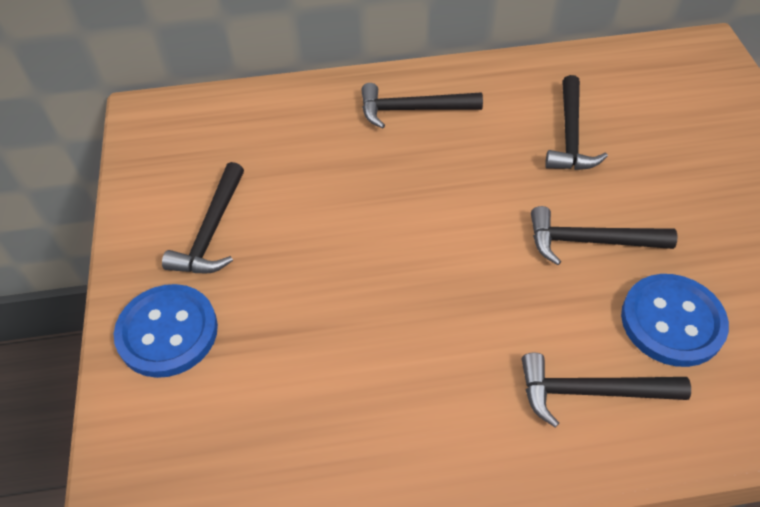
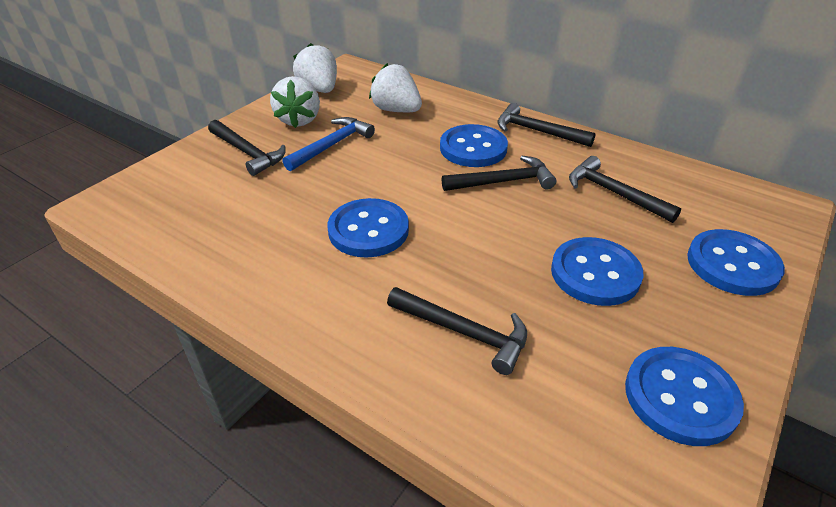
blue button: 2 -> 5
blue hammer: 0 -> 1
white strawberry: 0 -> 3

